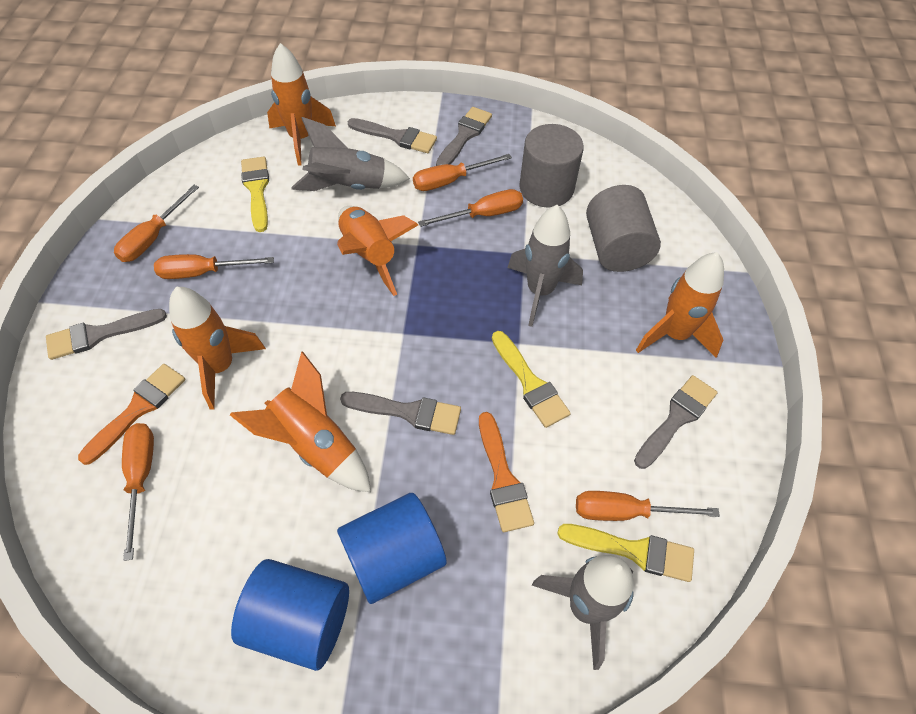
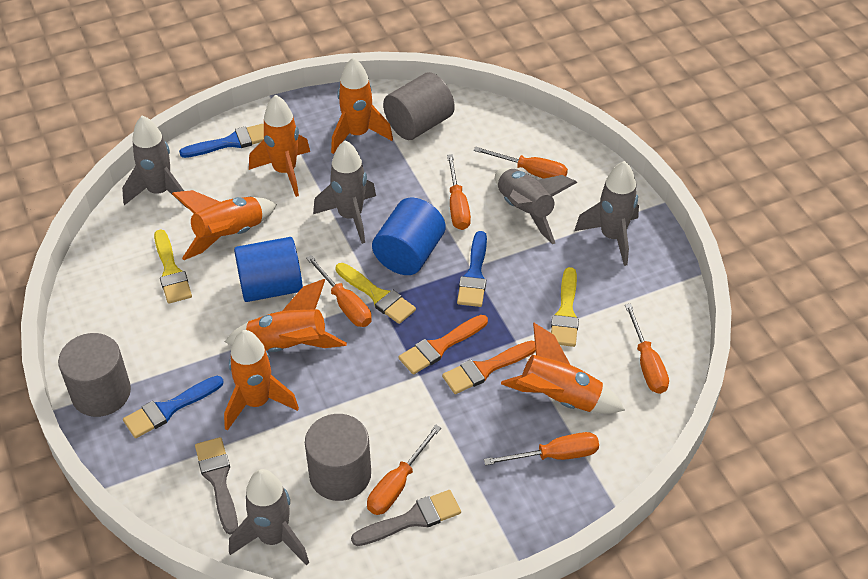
blue brush: 0 -> 3
grey brush: 5 -> 2
grey cylinder: 2 -> 3
grey rocket: 3 -> 5
orange rocket: 5 -> 6

